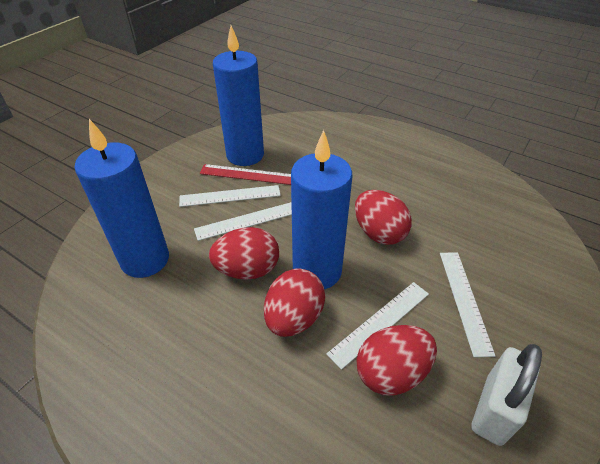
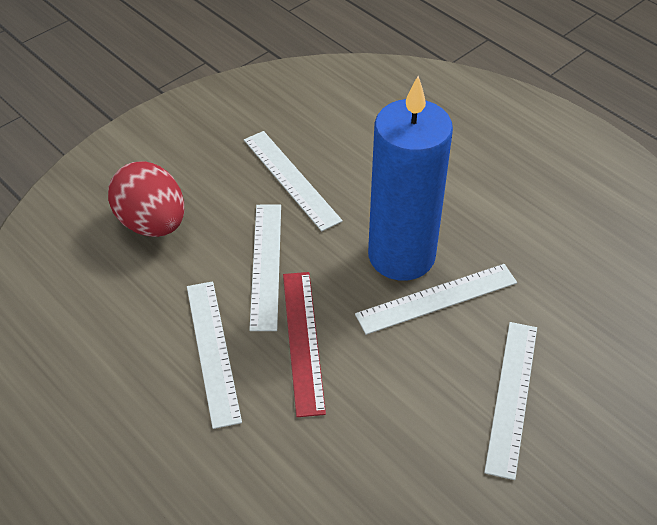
blue candle: 3 -> 1
red egg: 4 -> 1
white padlock: 1 -> 0
white ruler: 4 -> 5

